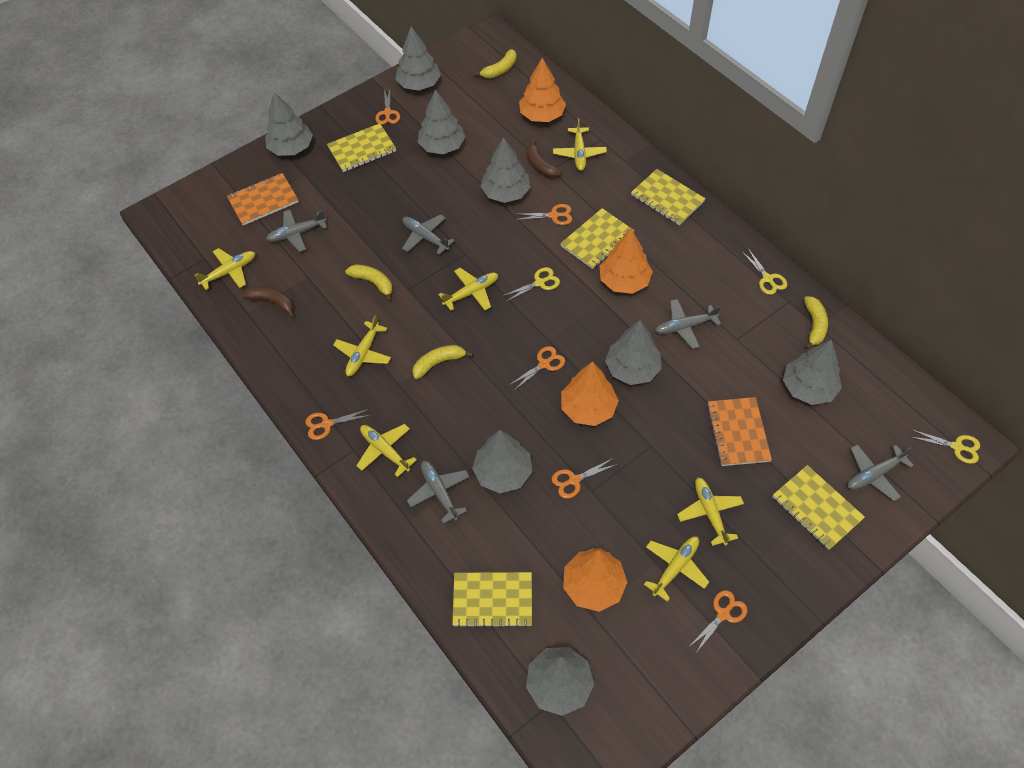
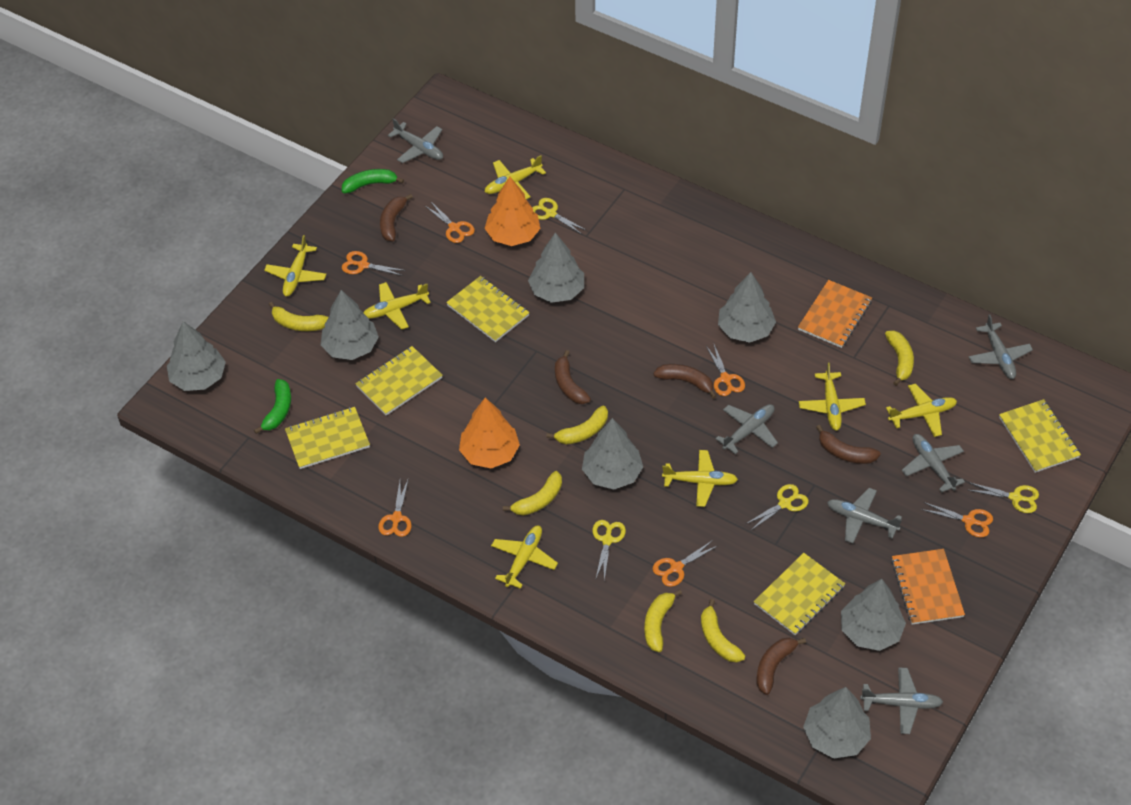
brown banana: 2 -> 5
green banana: 0 -> 2
grey plane: 5 -> 6
grey tree: 8 -> 7
orange tree: 4 -> 2
yellow banana: 4 -> 6
yellow scissors: 3 -> 4

